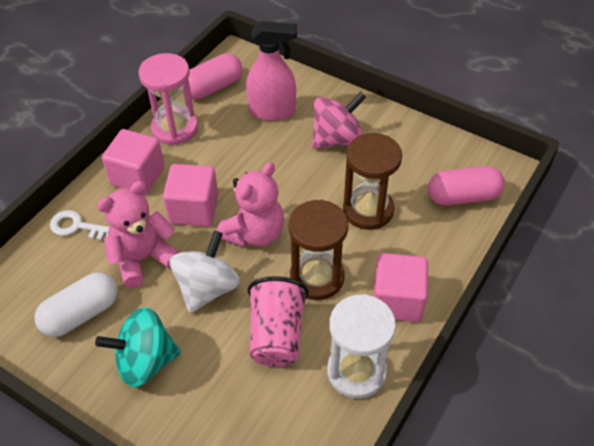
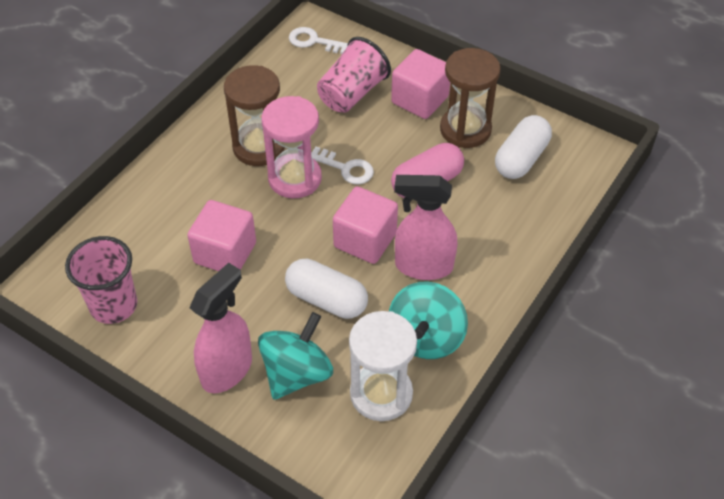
pink capsule: 2 -> 1
pink cup: 1 -> 2
pink spinning top: 1 -> 0
pink spray bottle: 1 -> 2
pink teddy bear: 2 -> 0
turquoise spinning top: 1 -> 2
white capsule: 1 -> 2
white key: 1 -> 2
white spinning top: 1 -> 0

